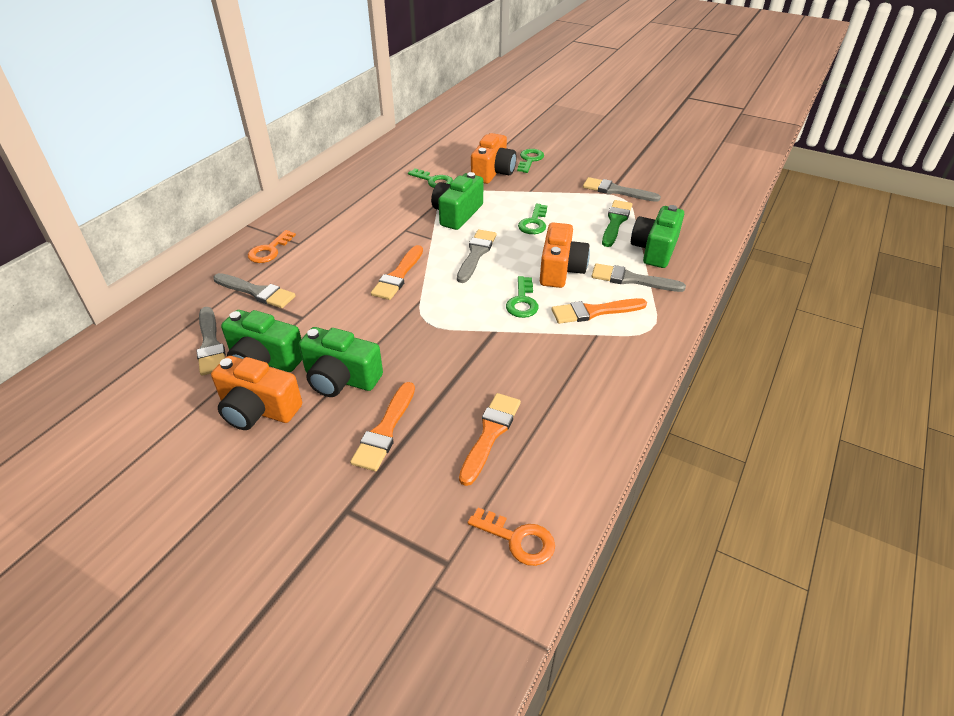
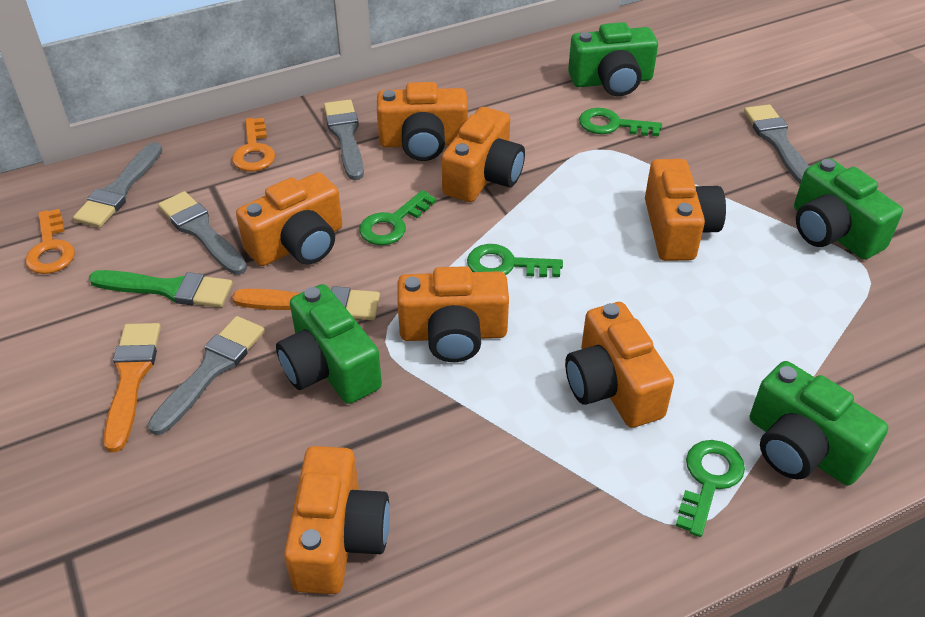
orange brush: 4 -> 2
orange camera: 3 -> 7

